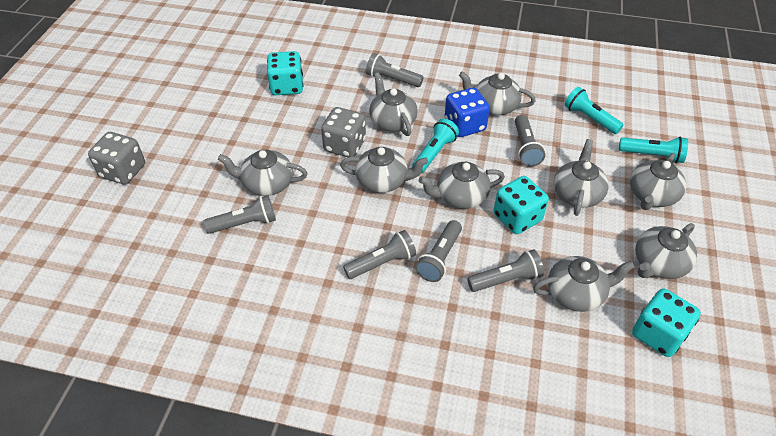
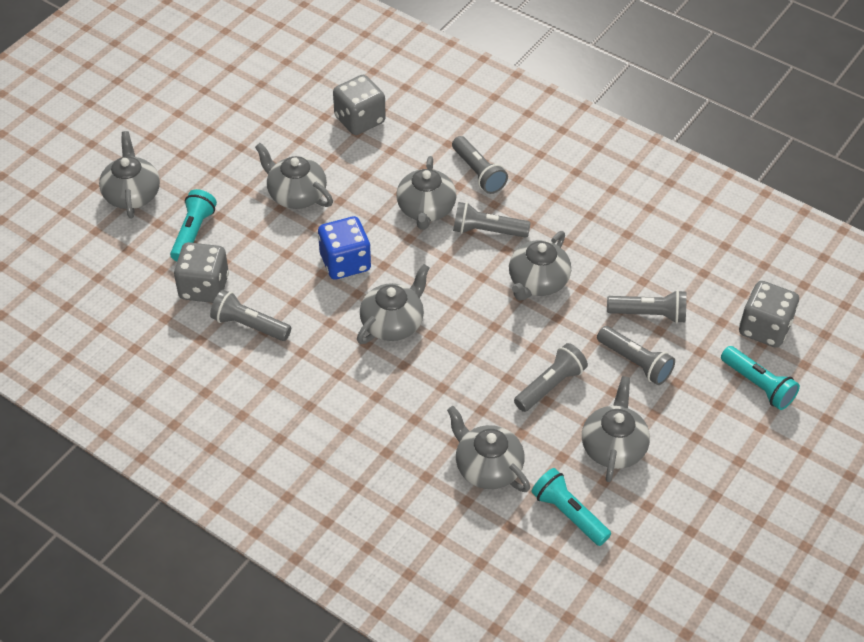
grey dice: 2 -> 3
grey teapot: 9 -> 7
turquoise dice: 3 -> 0

